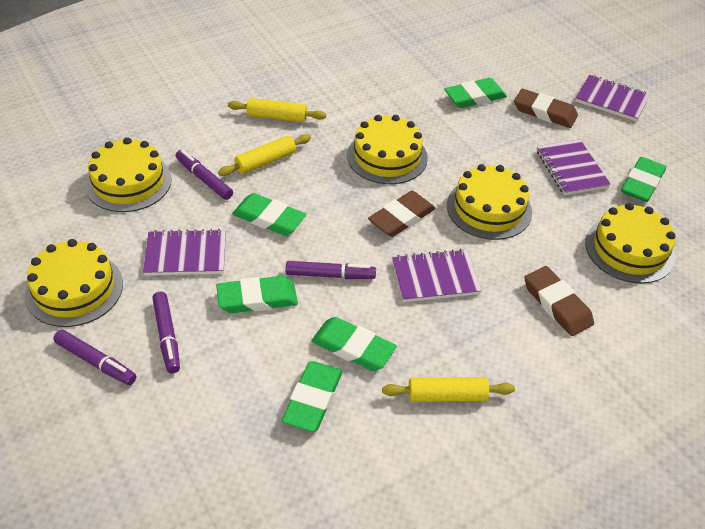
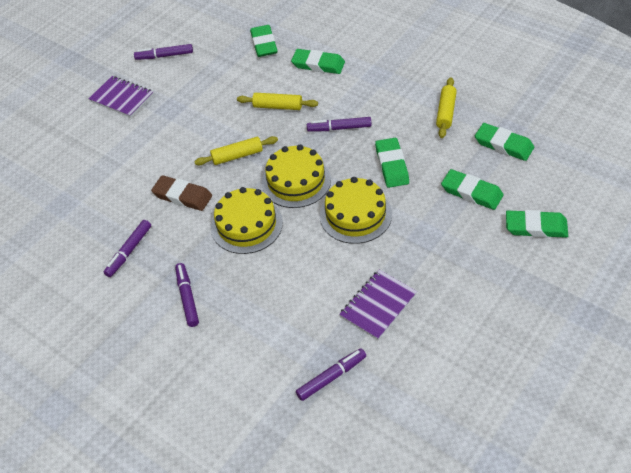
brown eraser: 3 -> 1
purple marker: 4 -> 5
purple notebook: 4 -> 2
yellow cake: 5 -> 3

